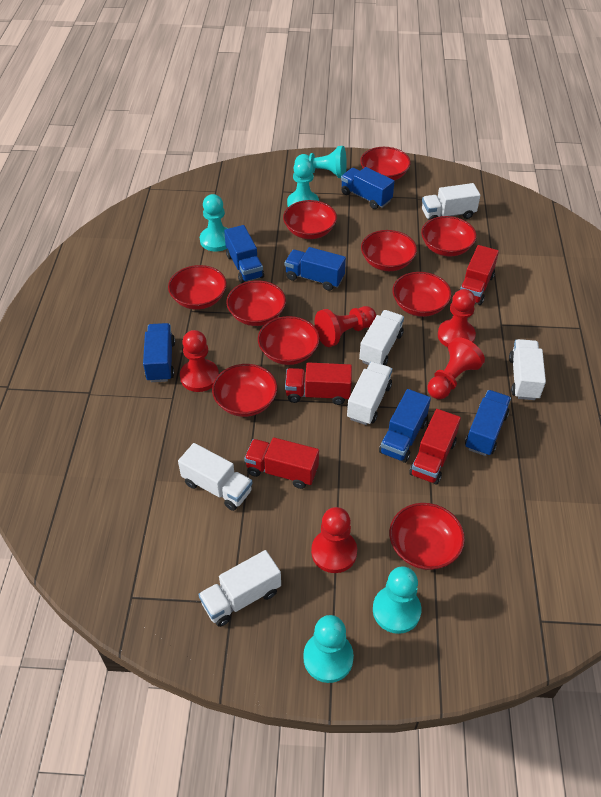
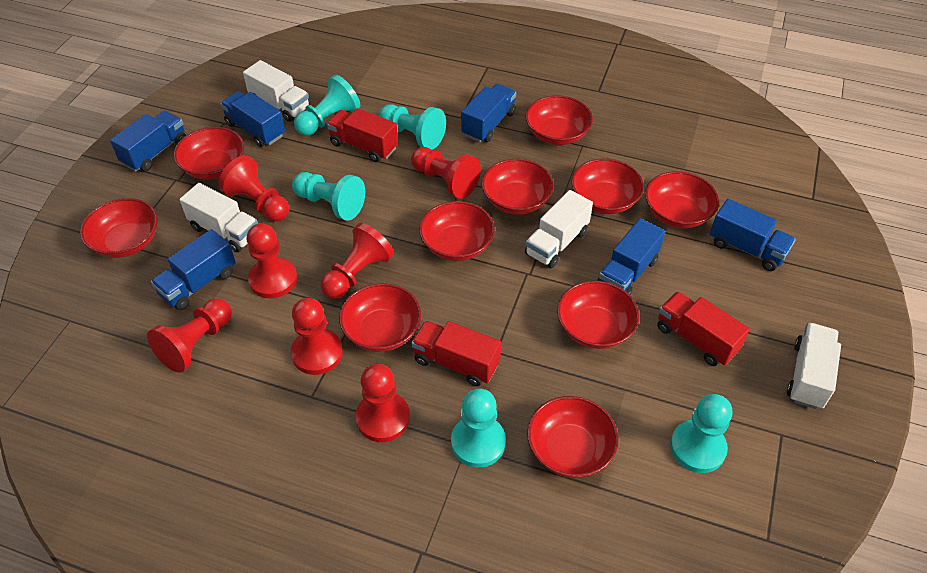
red pawn: 5 -> 7
red truck: 4 -> 3
white truck: 6 -> 4

